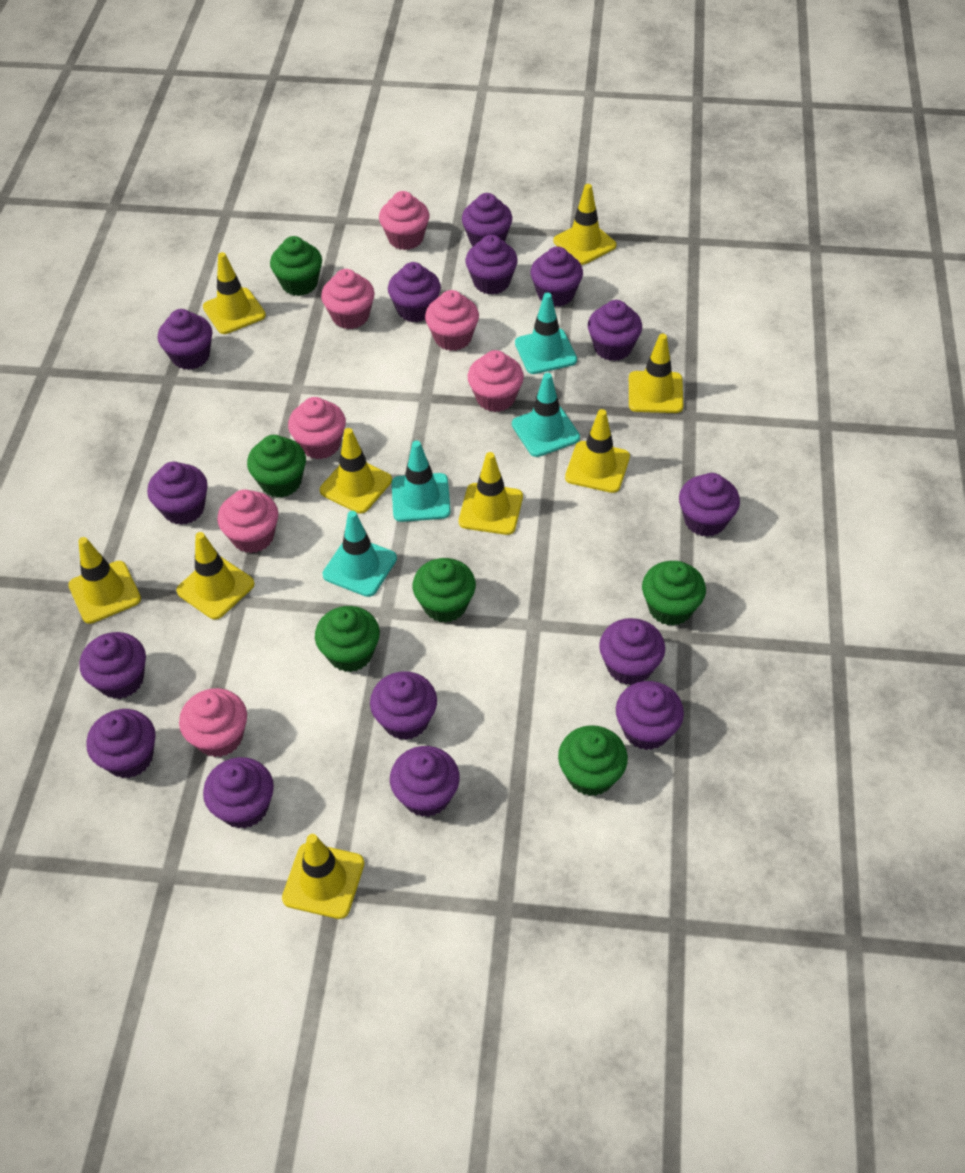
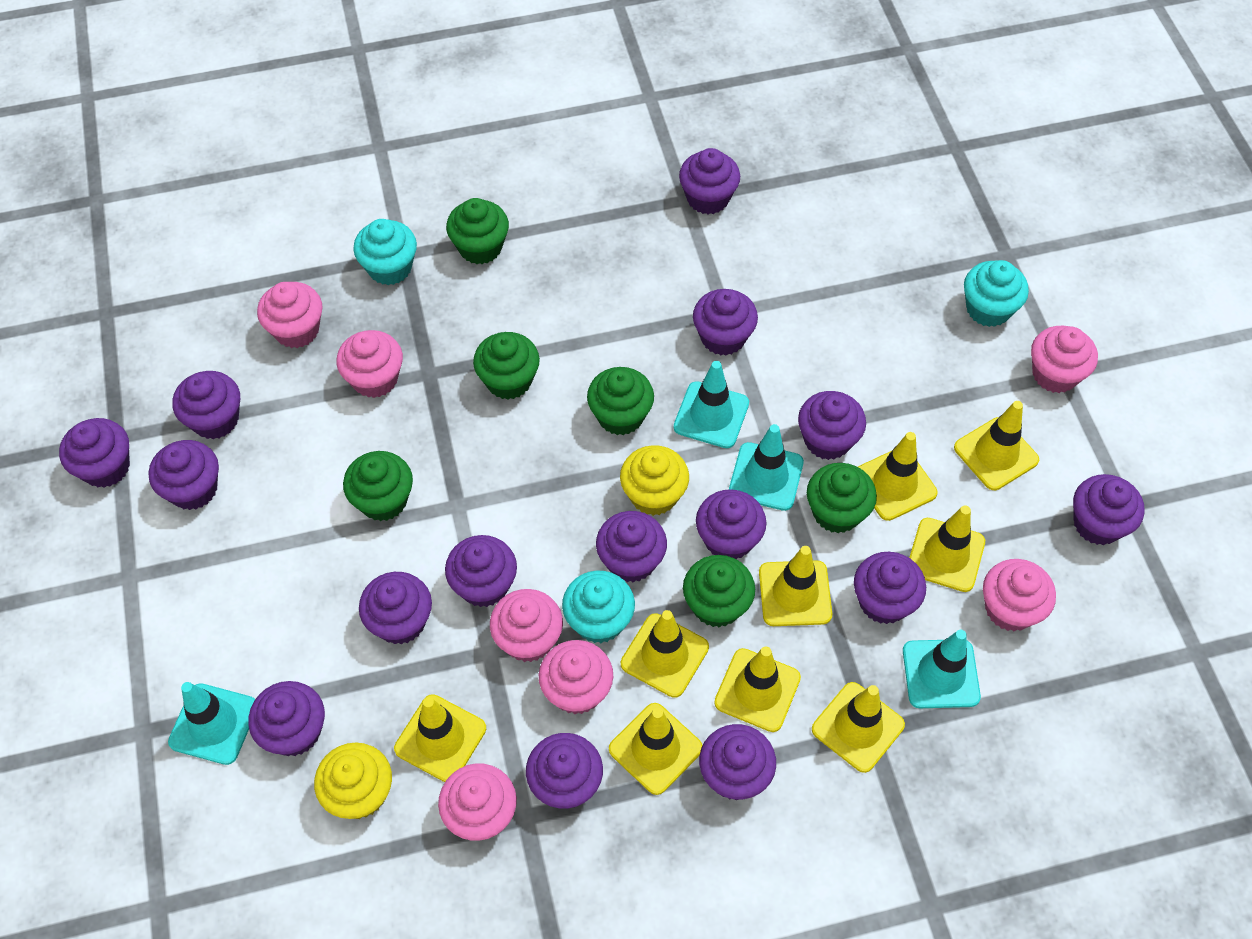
turquoise cupcake: 0 -> 3
yellow cupcake: 0 -> 2

